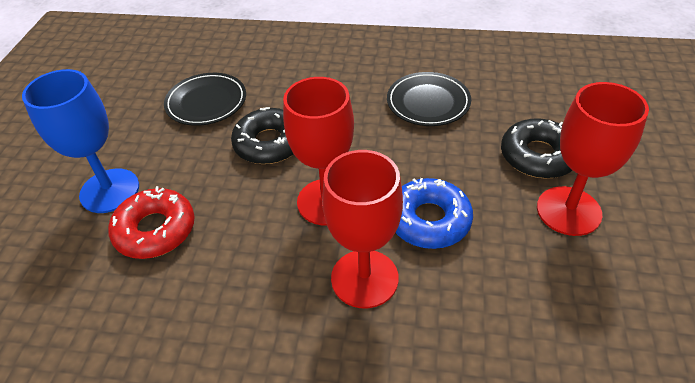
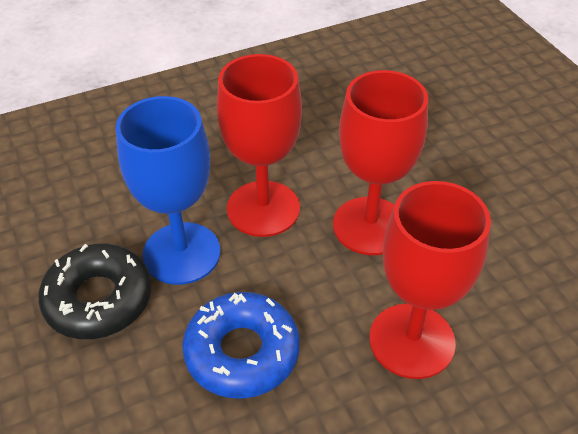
black donut: 2 -> 1
black plate: 2 -> 0
red donut: 1 -> 0

